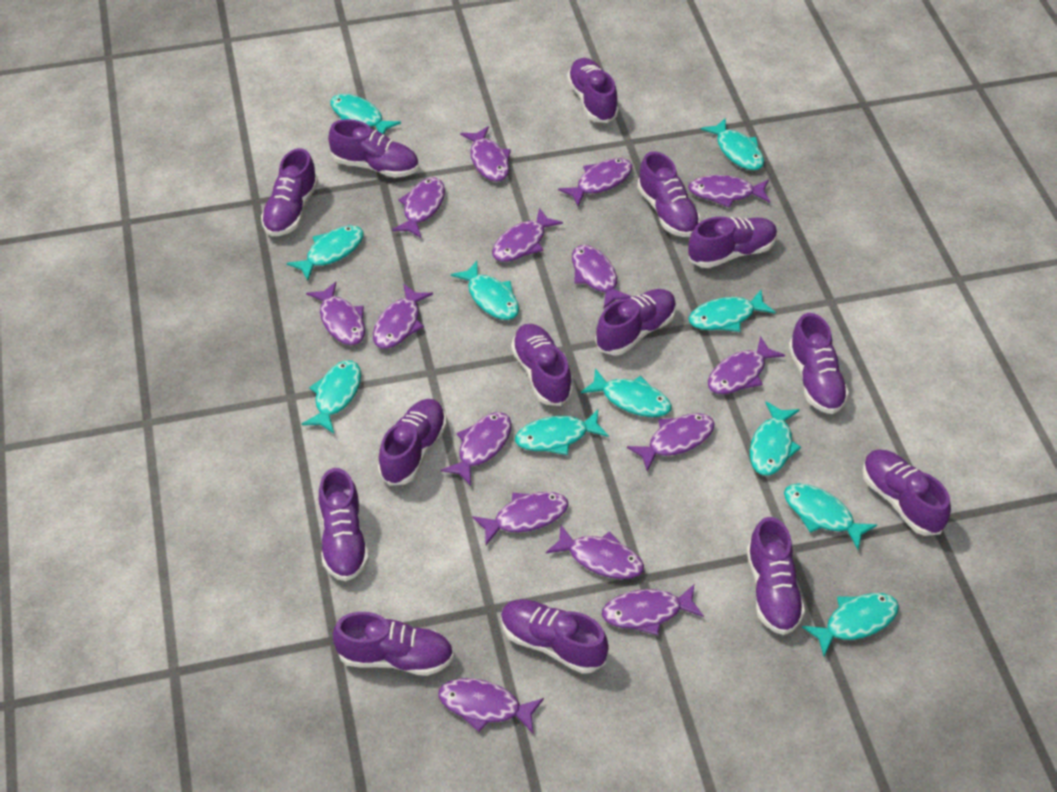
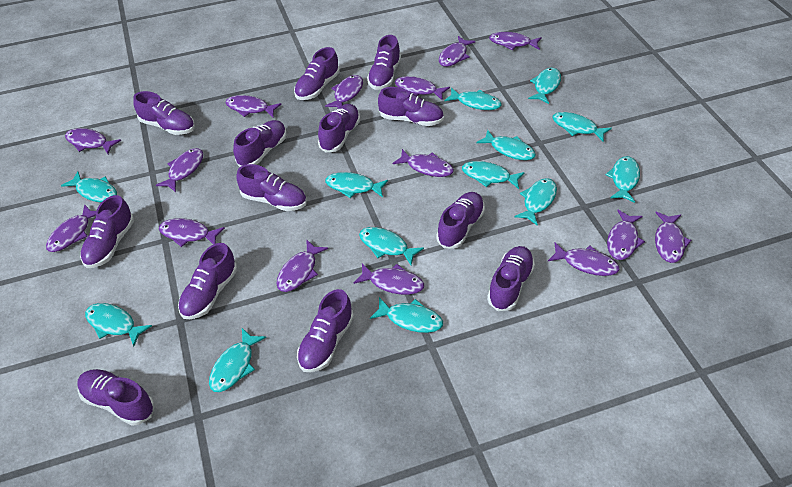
purple shoe: 14 -> 13
turquoise fish: 11 -> 13

